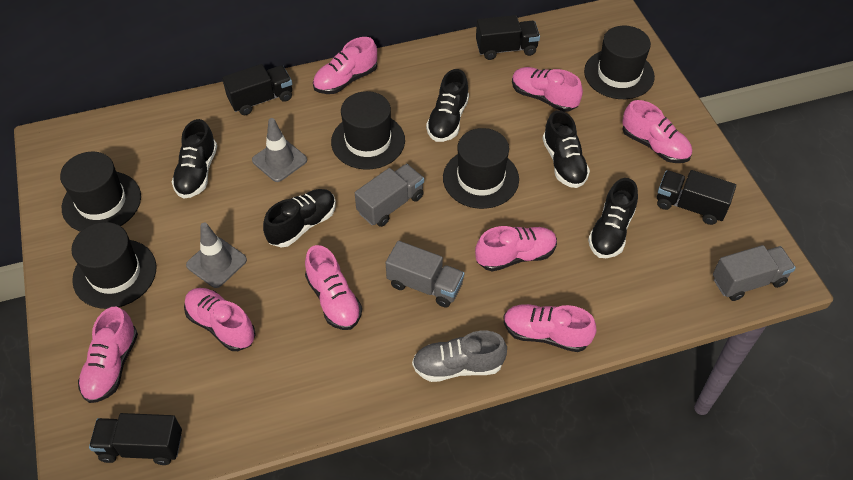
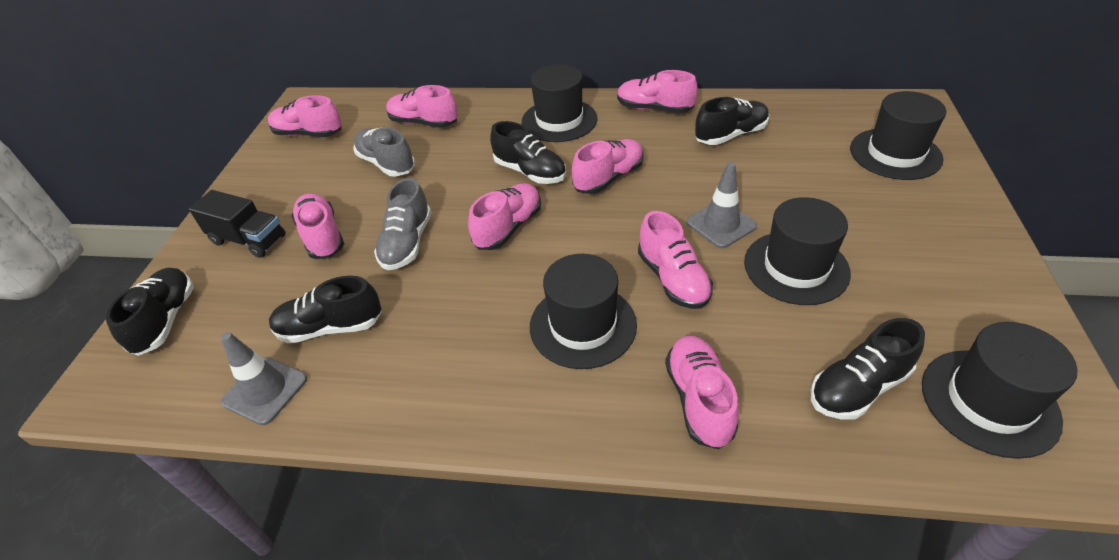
black truck: 4 -> 1
grey shoe: 1 -> 2
grey truck: 3 -> 0

